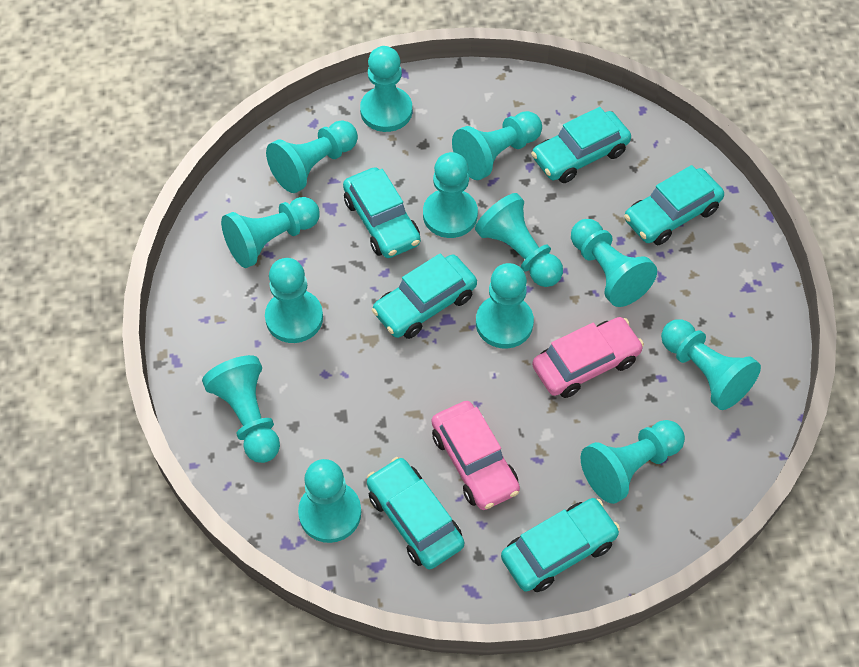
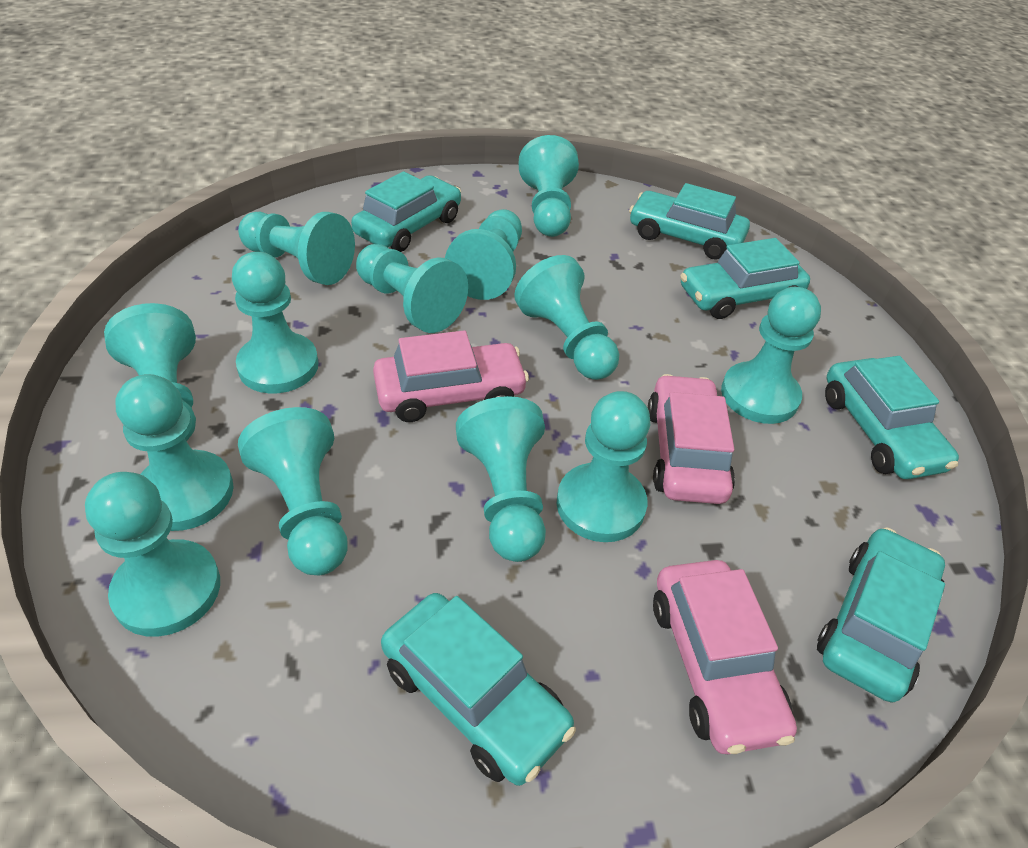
pink car: 2 -> 3

